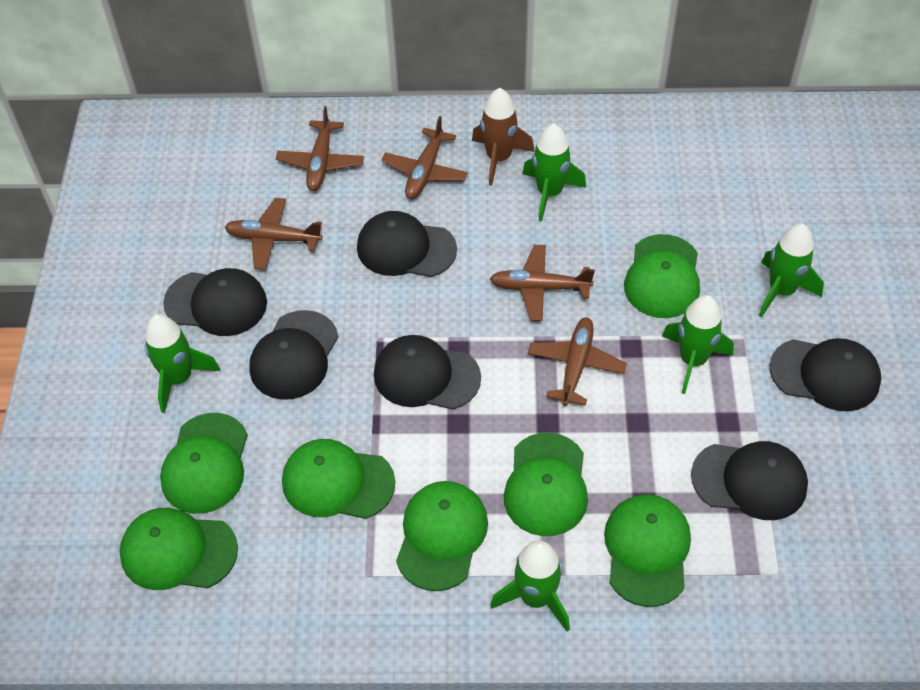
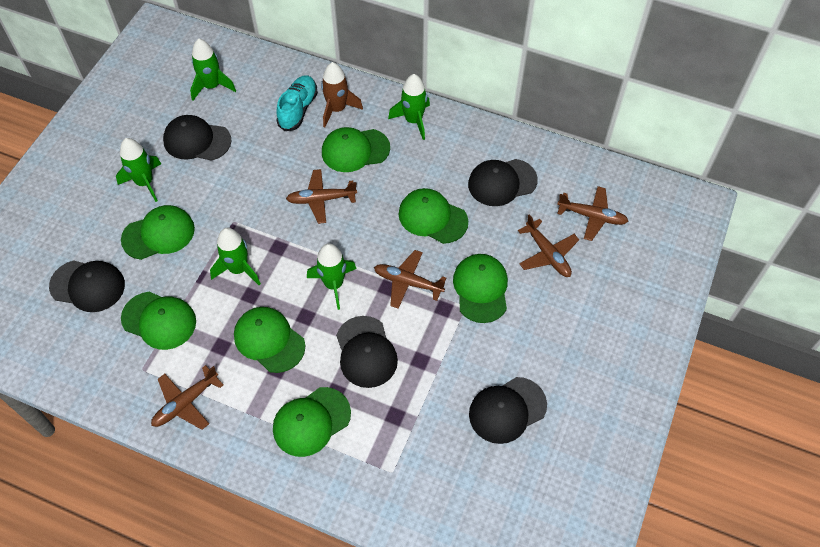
black cap: 6 -> 5
turquoise shoe: 0 -> 1

